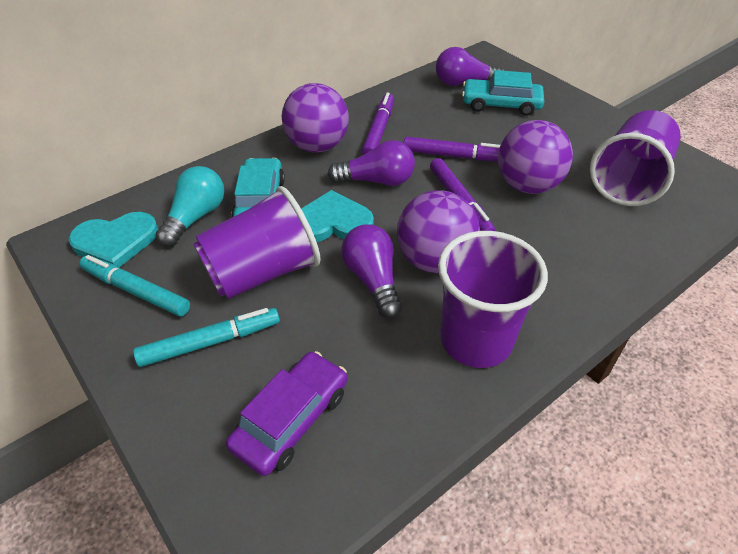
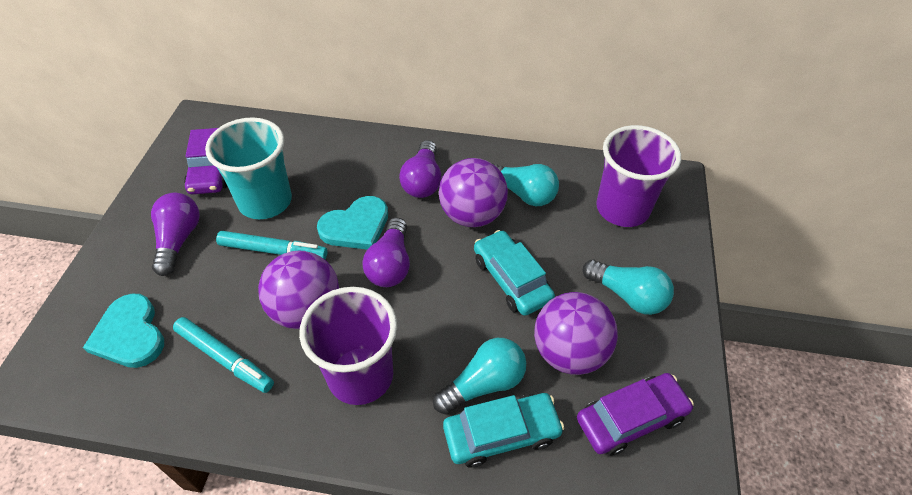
purple car: 1 -> 2
purple cup: 3 -> 2
purple marker: 3 -> 0
turquoise cup: 0 -> 1
turquoise light bulb: 1 -> 3

